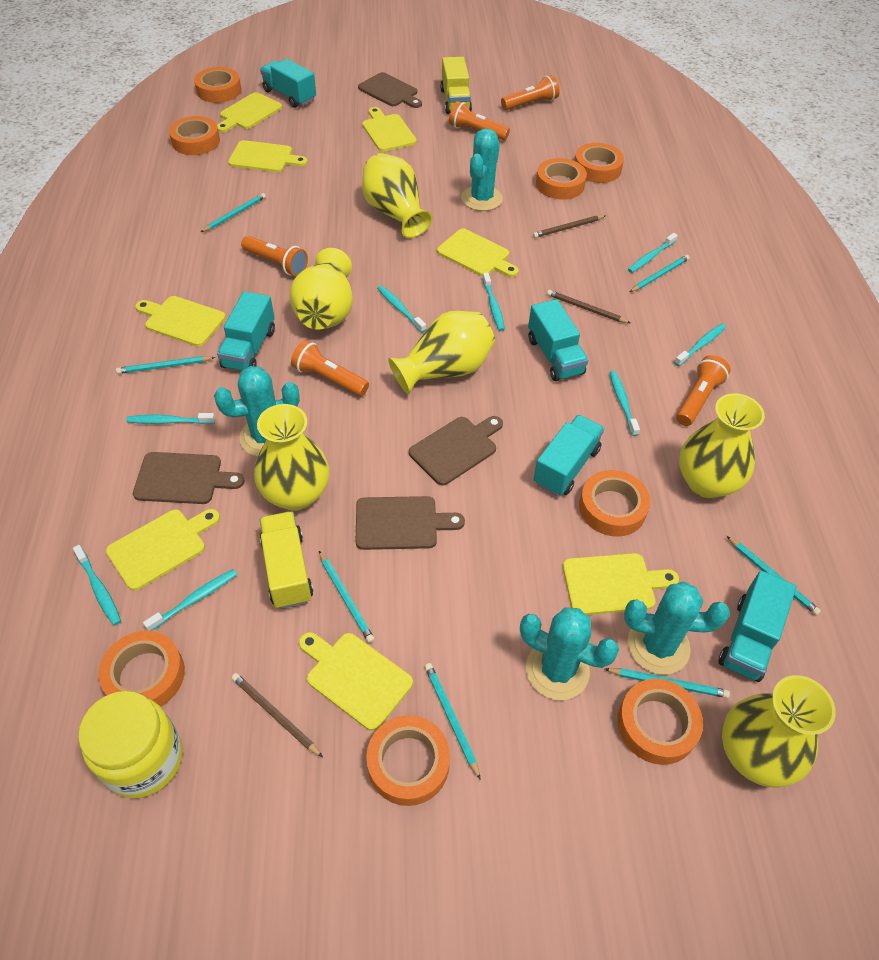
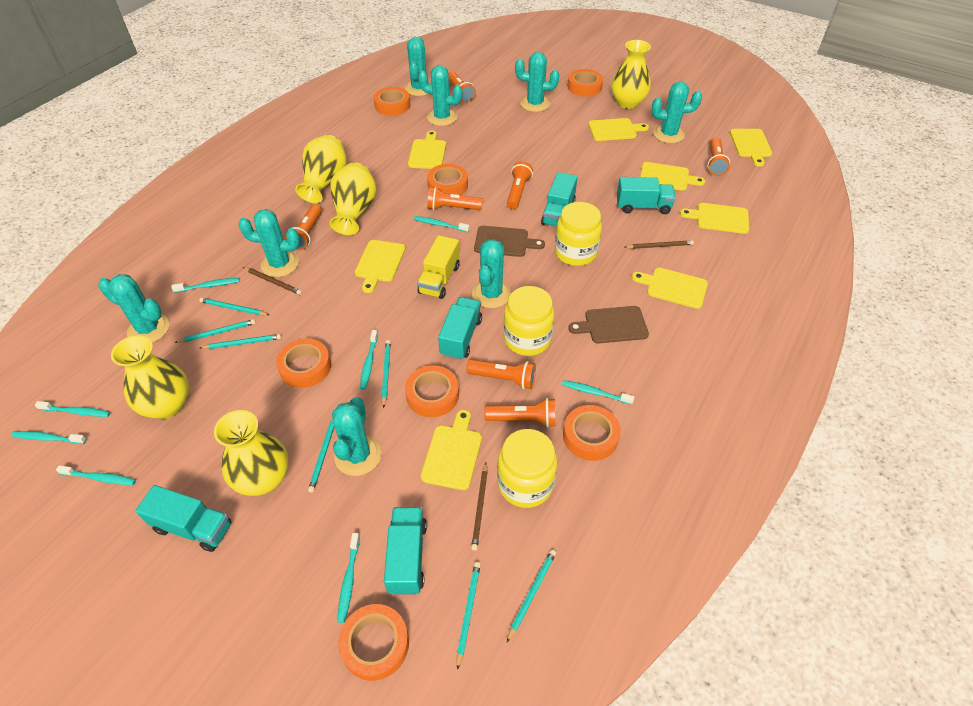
brown cutting board: 4 -> 2
orange flashlight: 5 -> 7
orange tape: 8 -> 7
turquoise cactus: 4 -> 8
yellow jar: 1 -> 3
yellow truck: 2 -> 1
yellow vase: 6 -> 5

